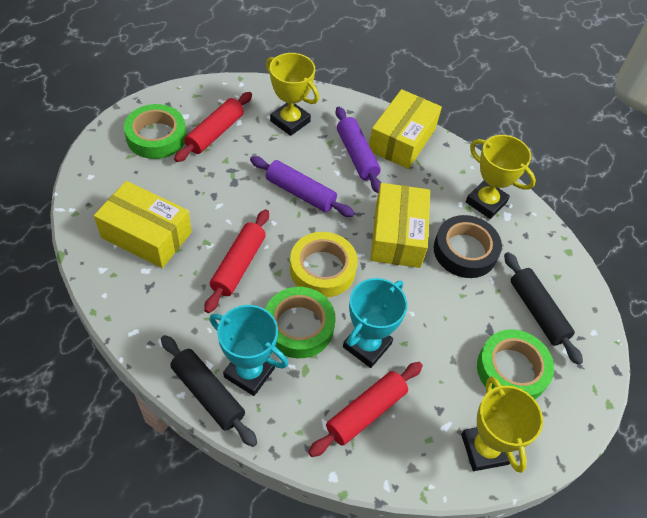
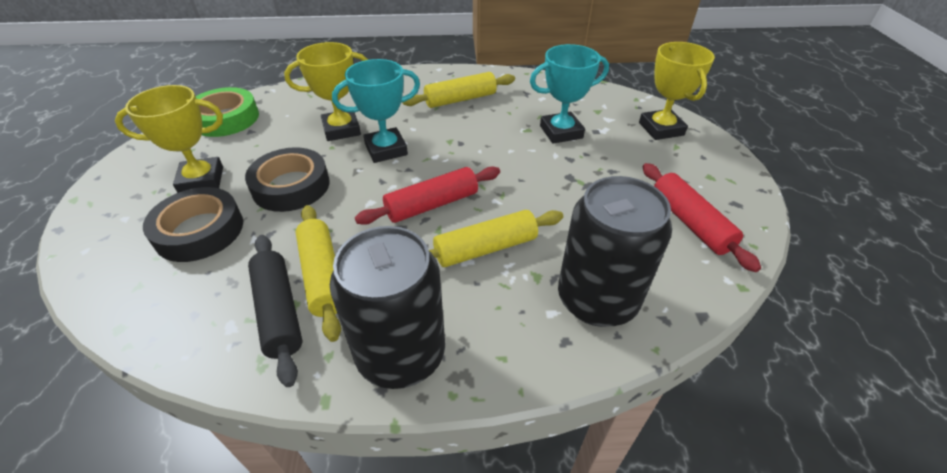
black can: 0 -> 2
black rolling pin: 2 -> 1
black tape: 1 -> 2
green tape: 3 -> 1
purple rolling pin: 2 -> 0
red rolling pin: 3 -> 2
yellow box: 3 -> 0
yellow rolling pin: 0 -> 3
yellow tape: 1 -> 0

